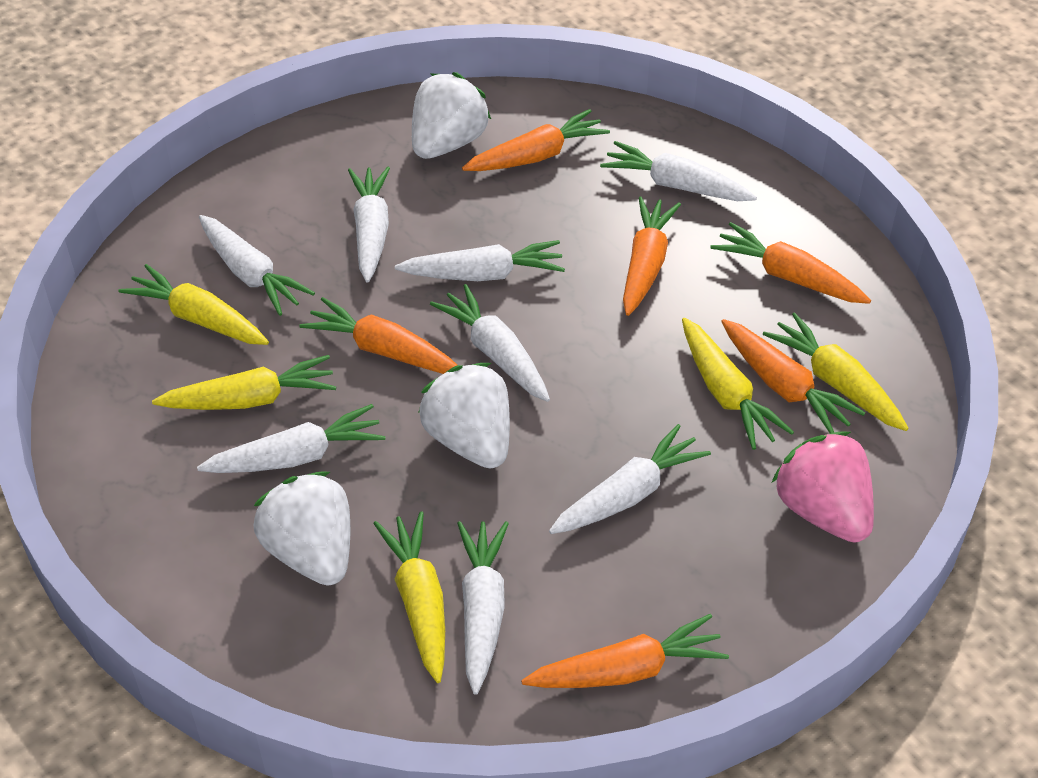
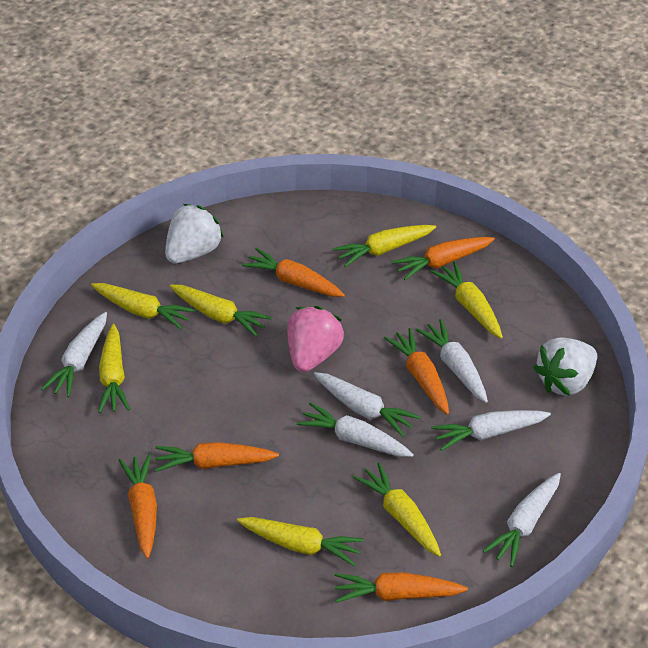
white carrot: 8 -> 6
white strawberry: 3 -> 2
yellow carrot: 5 -> 7

